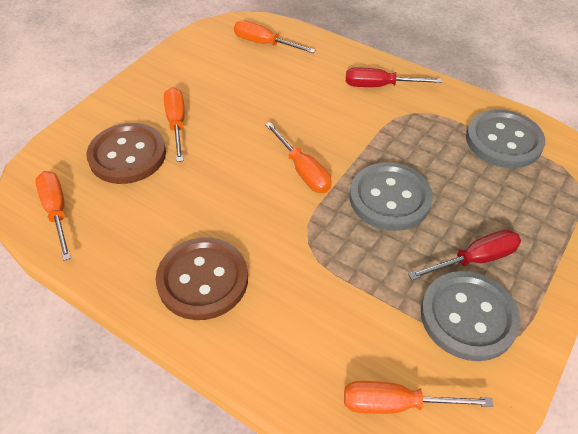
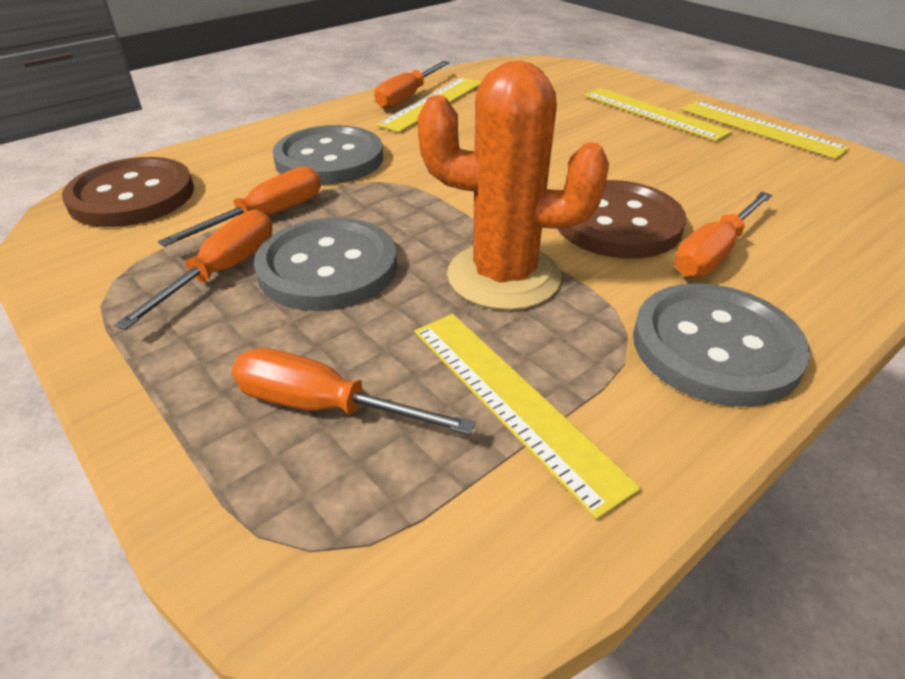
orange cactus: 0 -> 1
red screwdriver: 2 -> 0
yellow ruler: 0 -> 4

